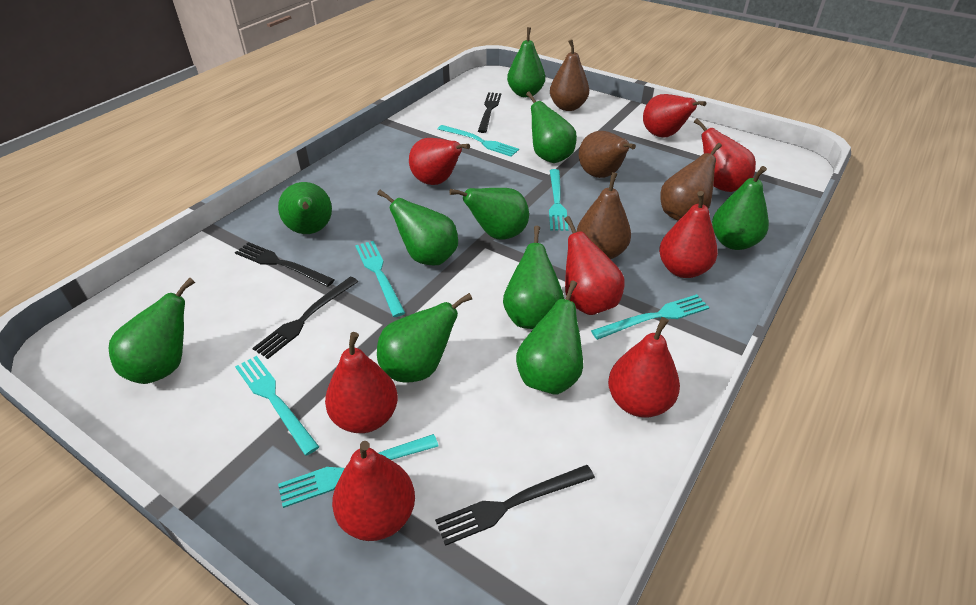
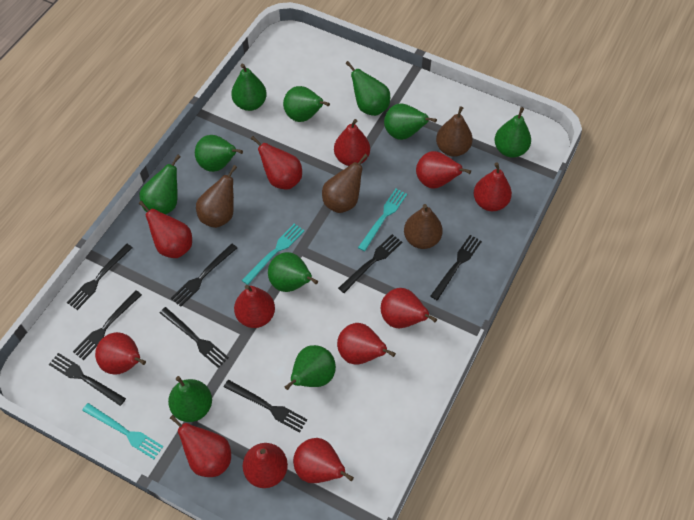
black fork: 4 -> 8
red pear: 8 -> 12
turquoise fork: 6 -> 3

